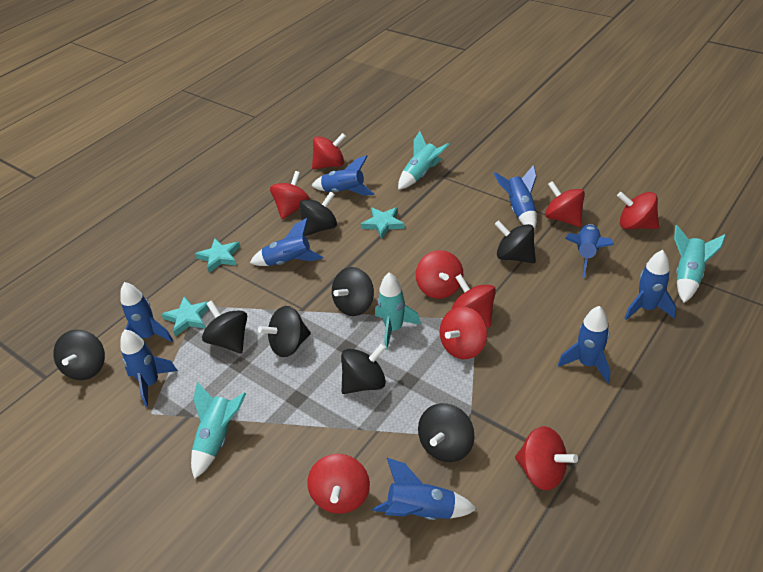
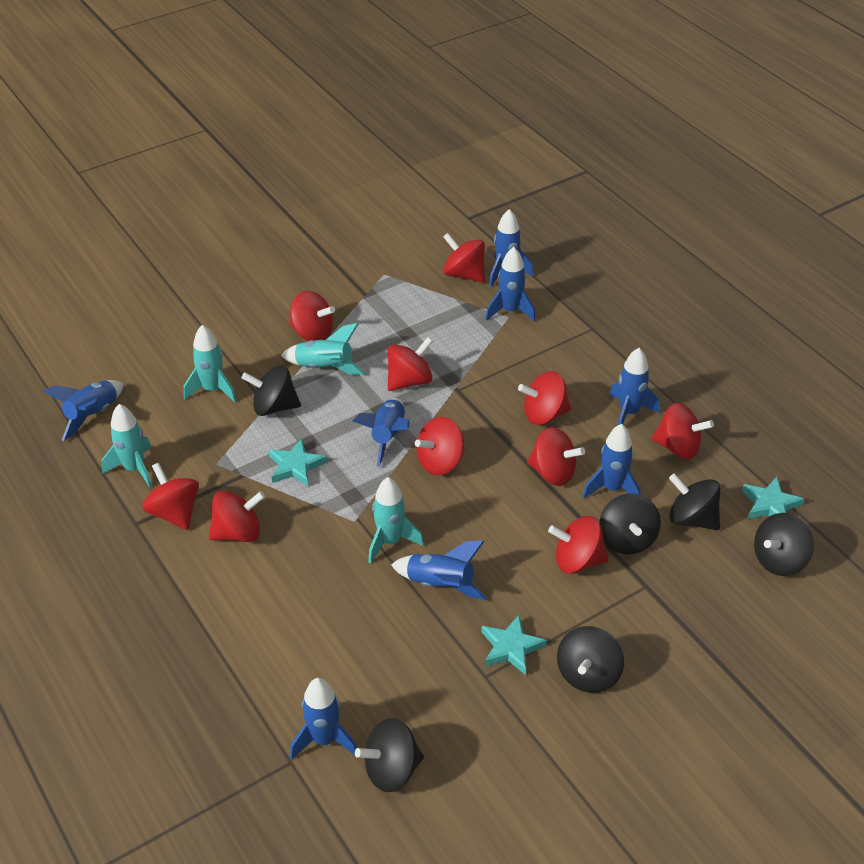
black spinning top: 8 -> 6
blue rocket: 9 -> 8
red spinning top: 9 -> 10

